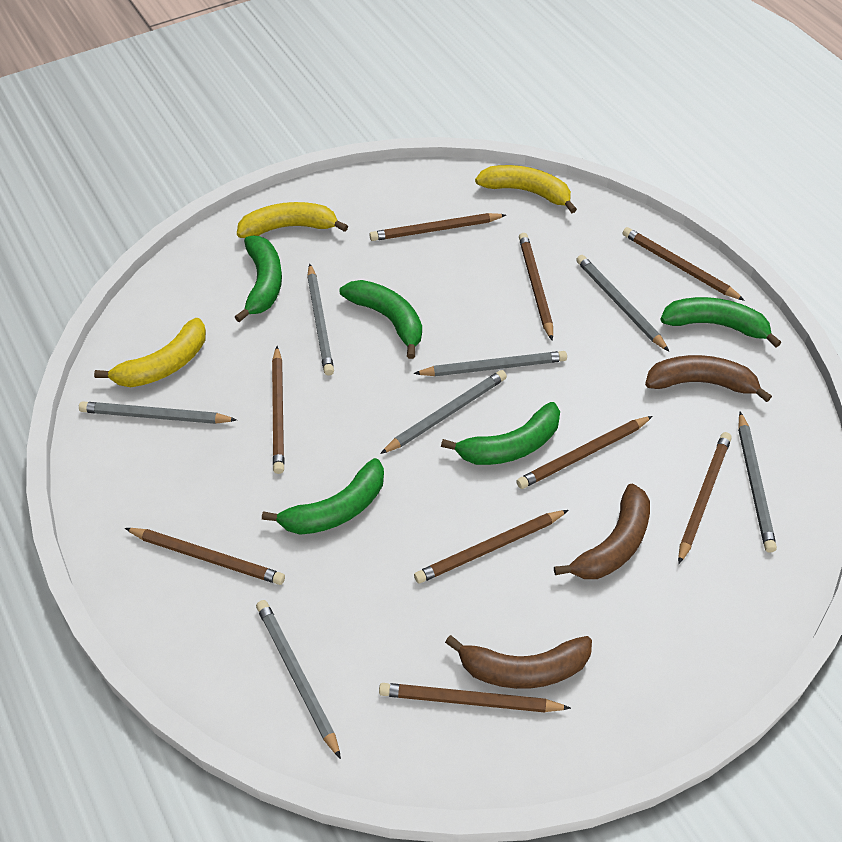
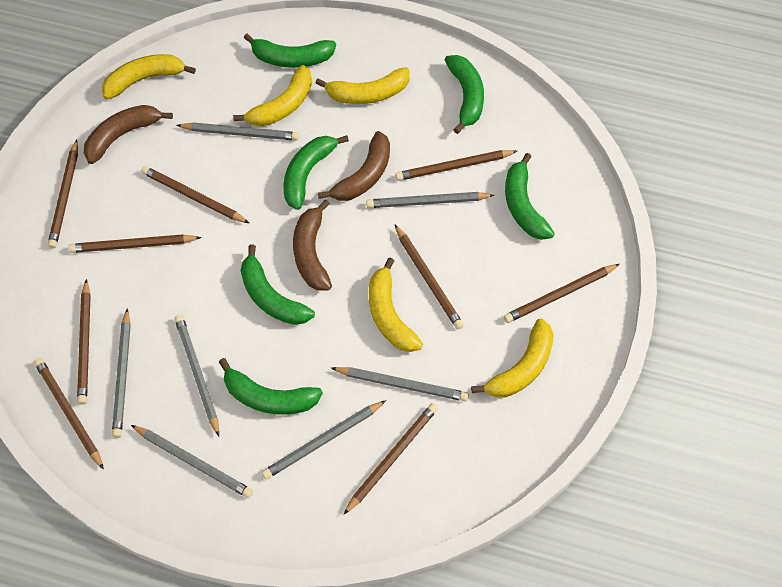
green banana: 5 -> 6
yellow banana: 3 -> 5

